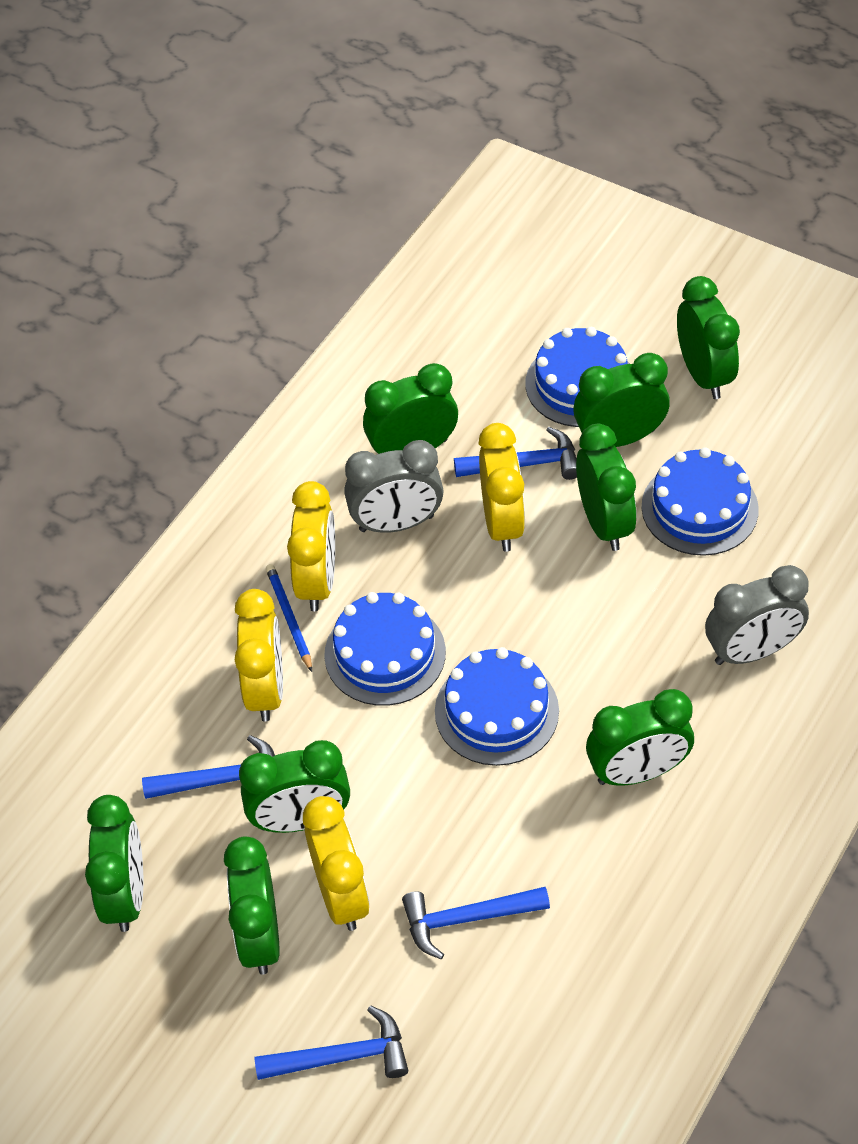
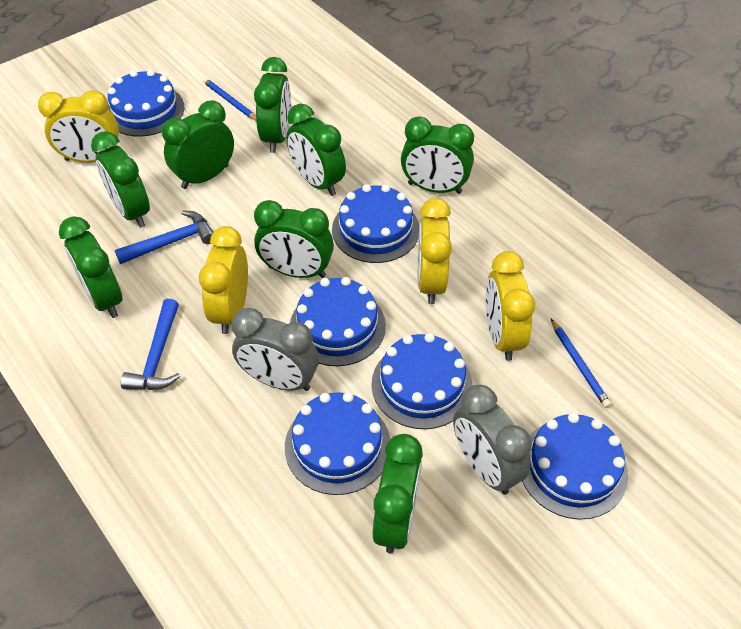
blue cake: 4 -> 6
blue hammer: 4 -> 2
blue pencil: 1 -> 2

